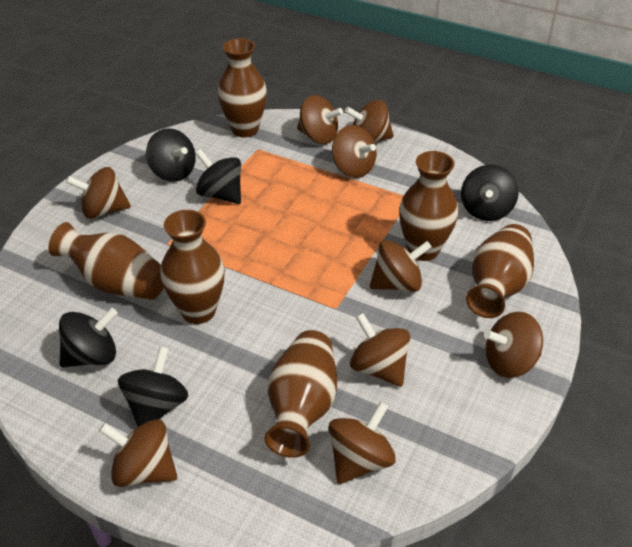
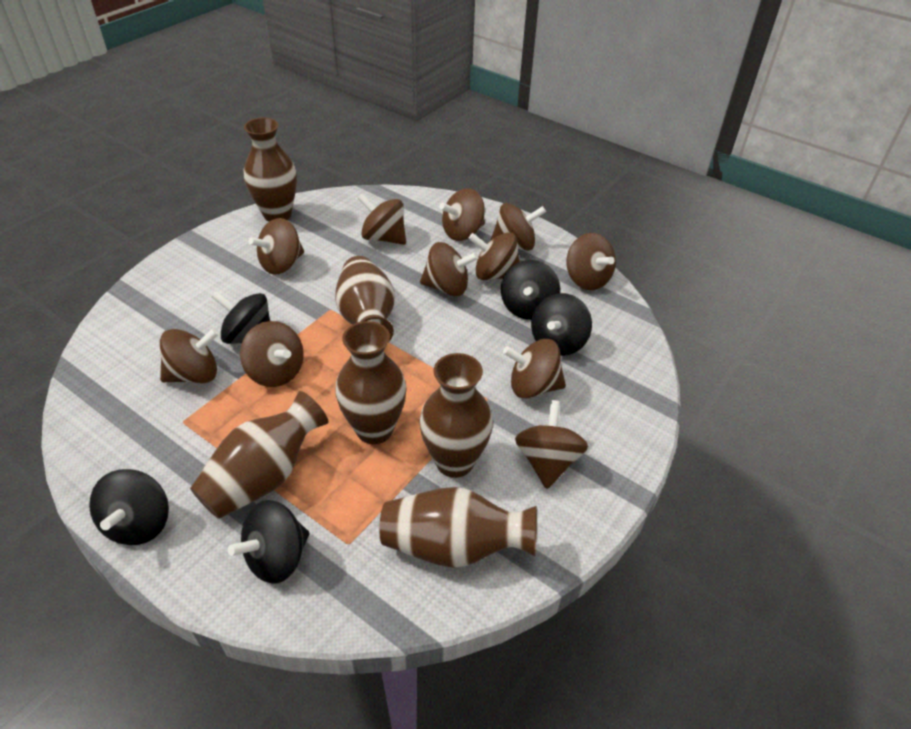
brown spinning top: 9 -> 11

